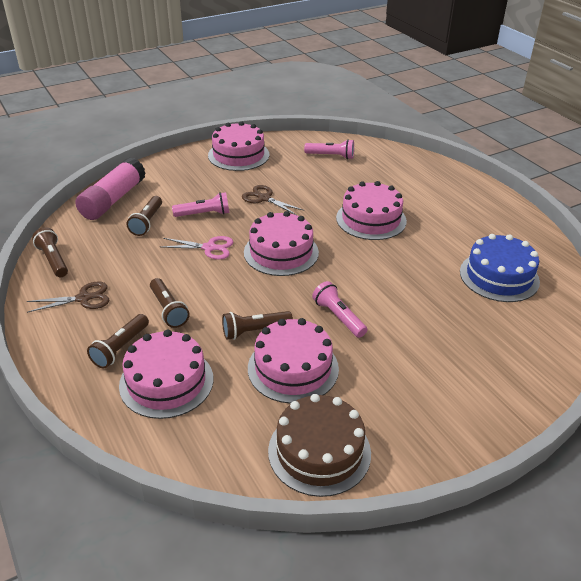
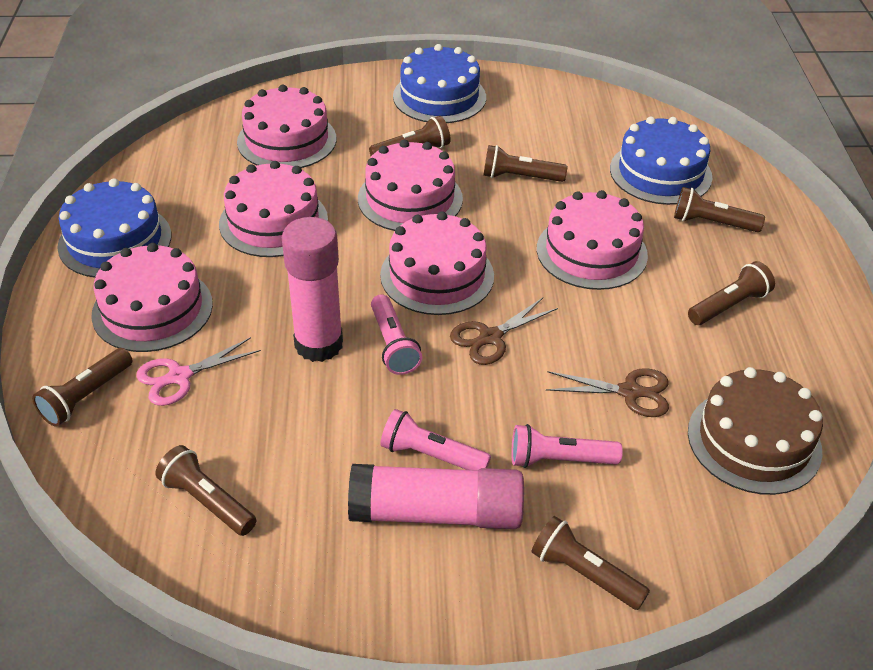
blue cake: 1 -> 3
brown flashlight: 5 -> 7
pink cake: 5 -> 6
pink glue stick: 1 -> 2

